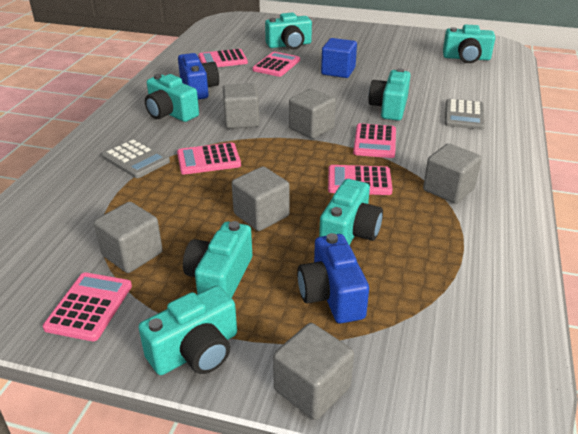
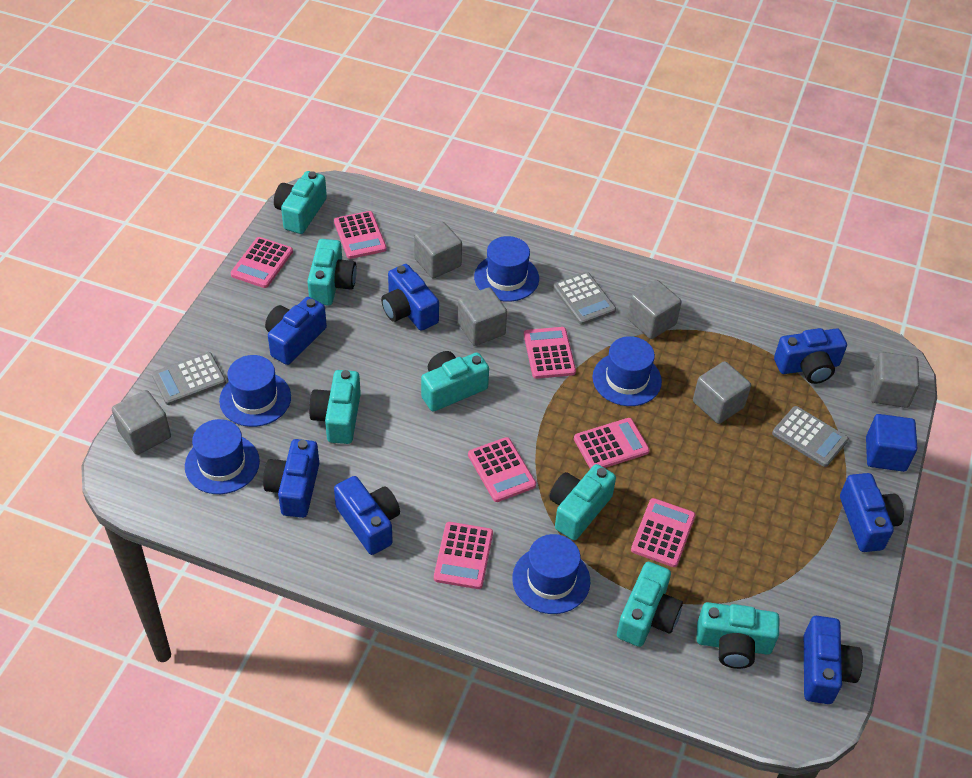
blue camera: 2 -> 7
blue hat: 0 -> 5
grey calculator: 2 -> 3
pink calculator: 6 -> 7

